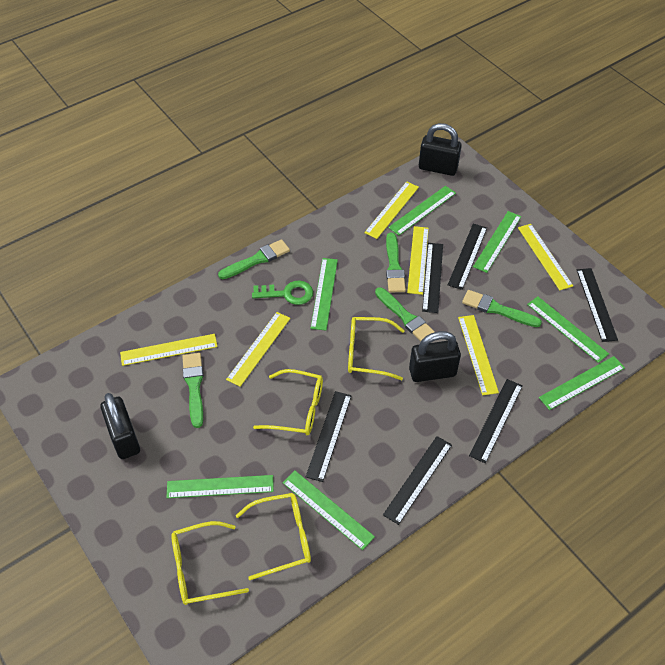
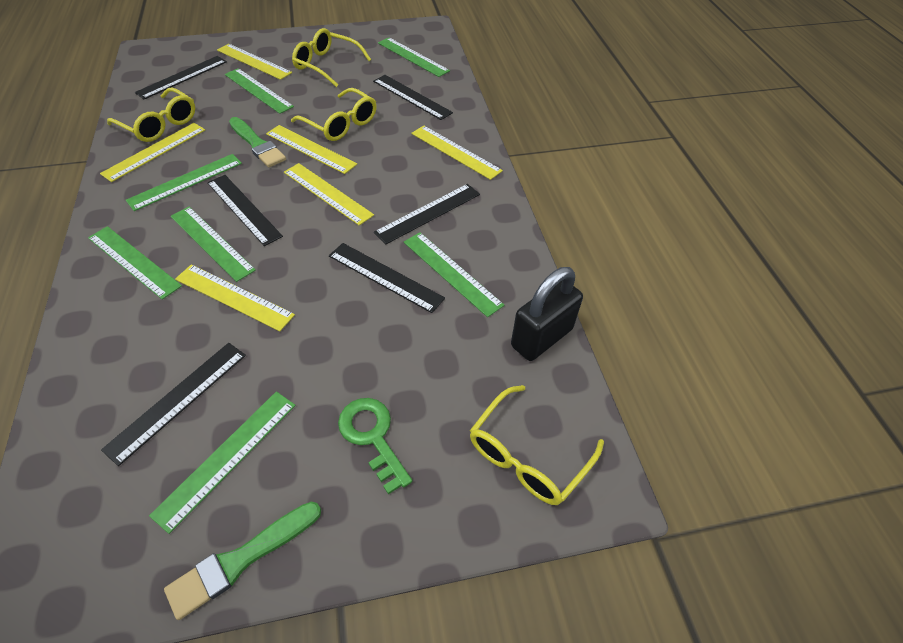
black padlock: 3 -> 1
green brush: 5 -> 2

